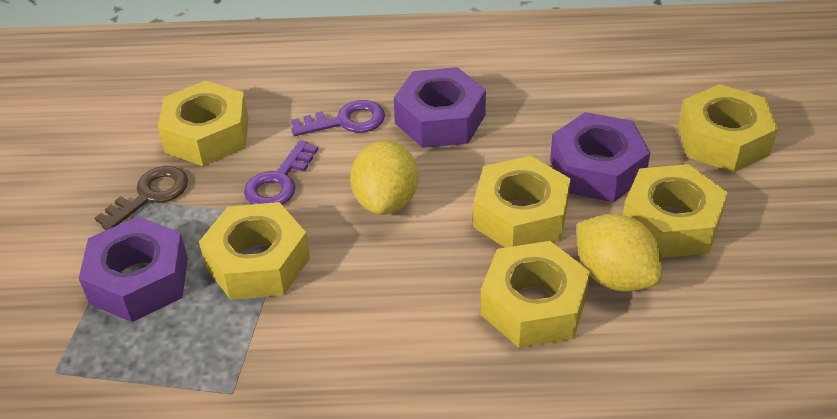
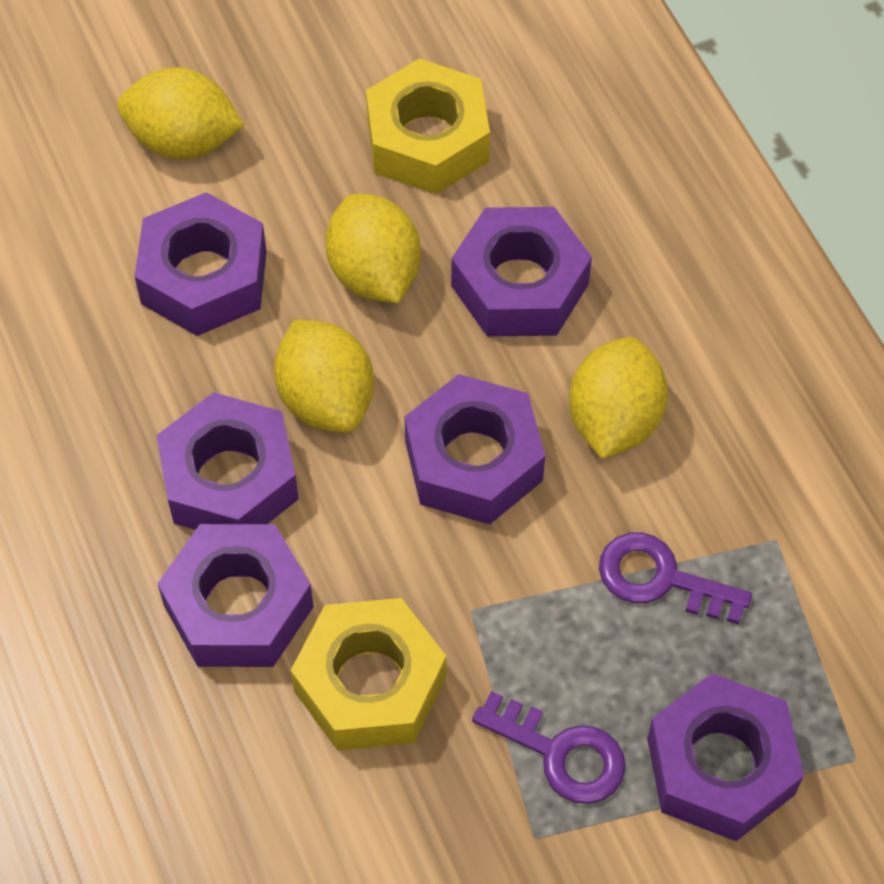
brown key: 1 -> 0
purple nut: 3 -> 6
yellow lemon: 2 -> 4
yellow nut: 6 -> 2

